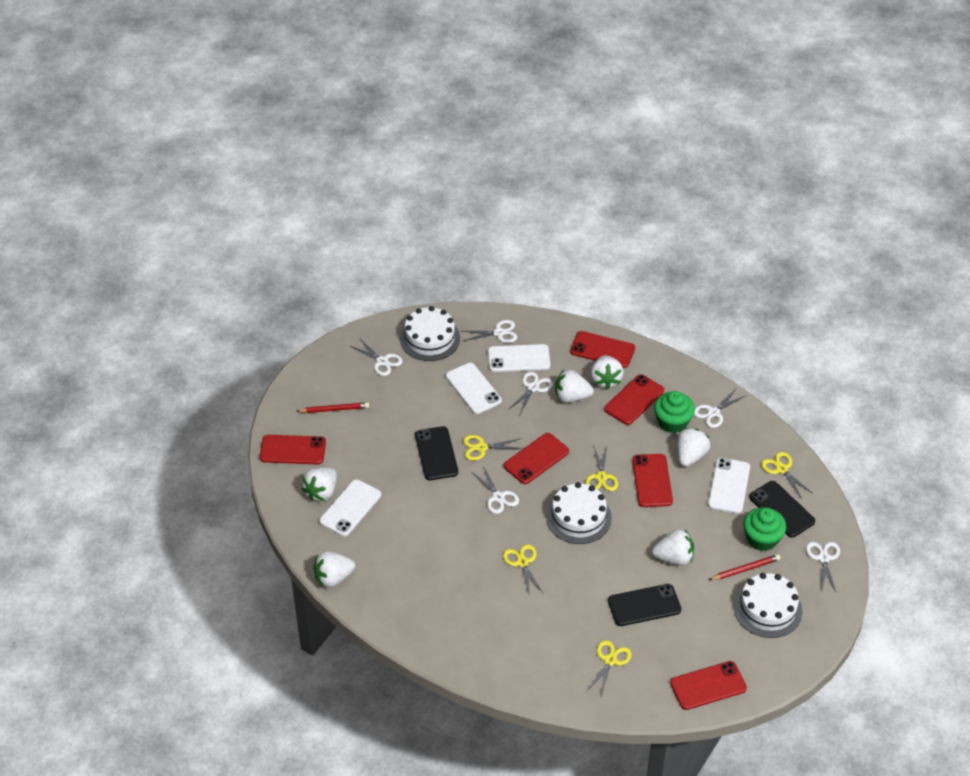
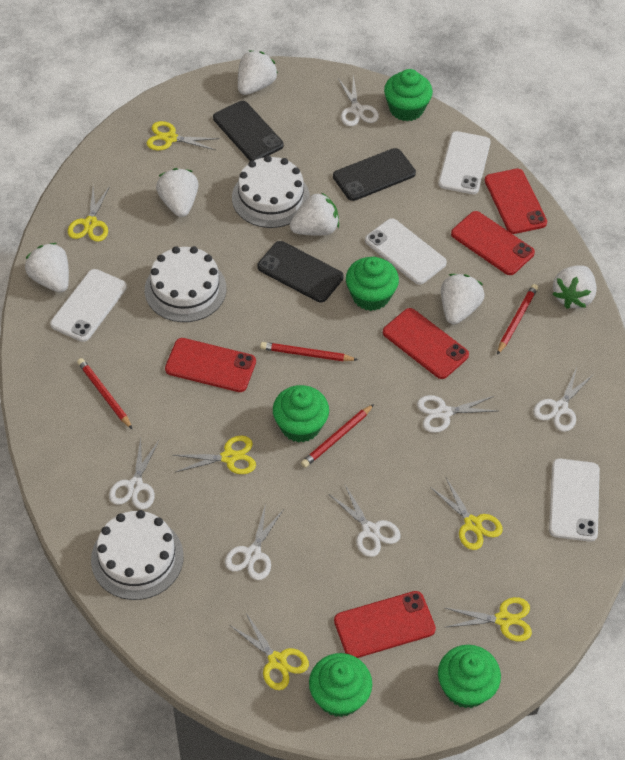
green cupcake: 2 -> 5
red pencil: 2 -> 4
red phone: 6 -> 5
yellow scissors: 5 -> 6

